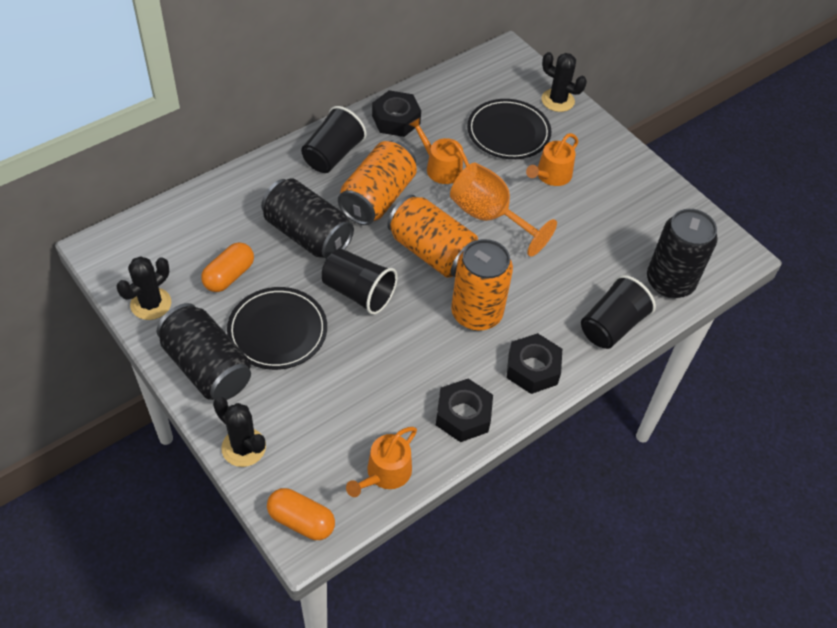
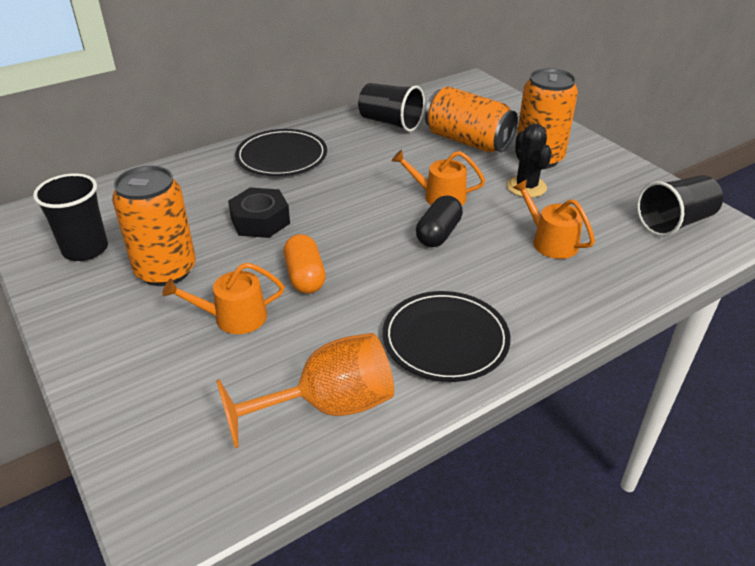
black cactus: 3 -> 1
black can: 3 -> 0
black capsule: 0 -> 1
black nut: 3 -> 1
orange capsule: 2 -> 1

